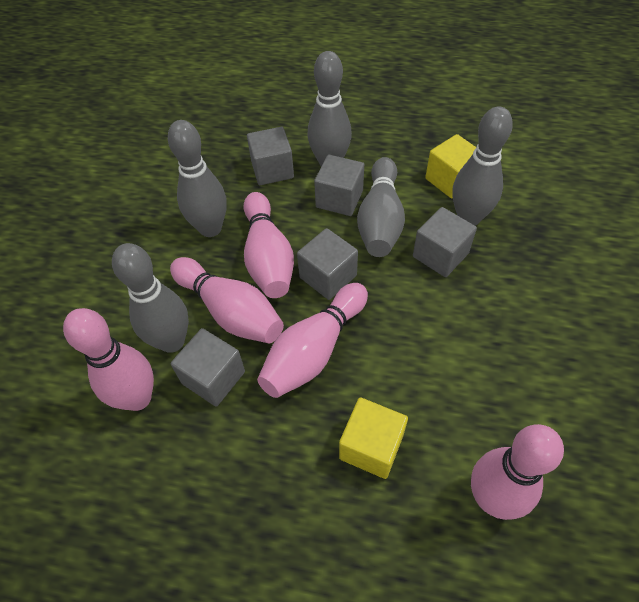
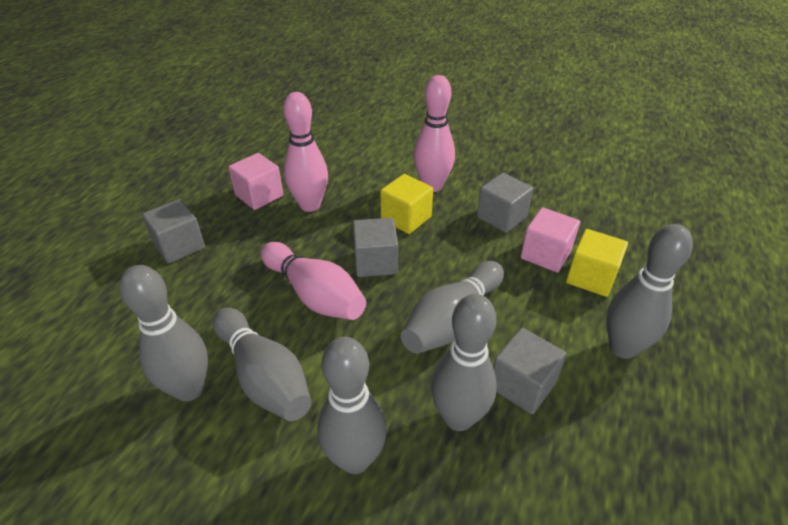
grey bowling pin: 5 -> 6
grey cube: 5 -> 4
pink bowling pin: 5 -> 3
pink cube: 0 -> 2

